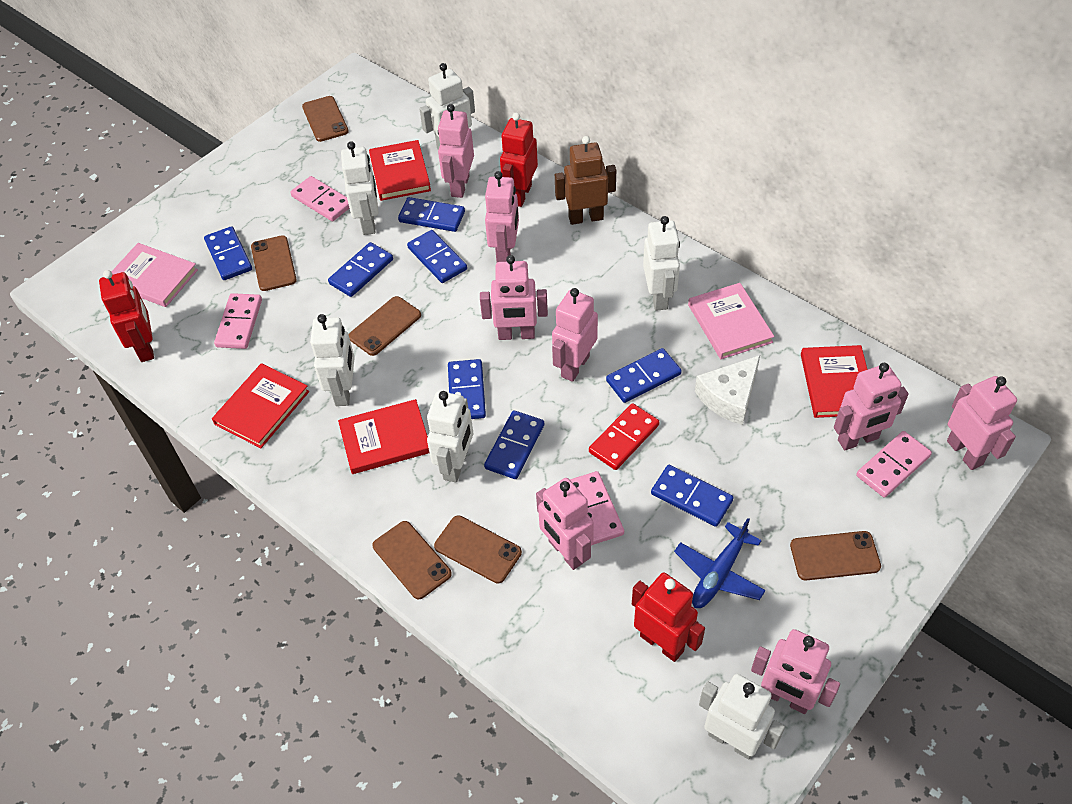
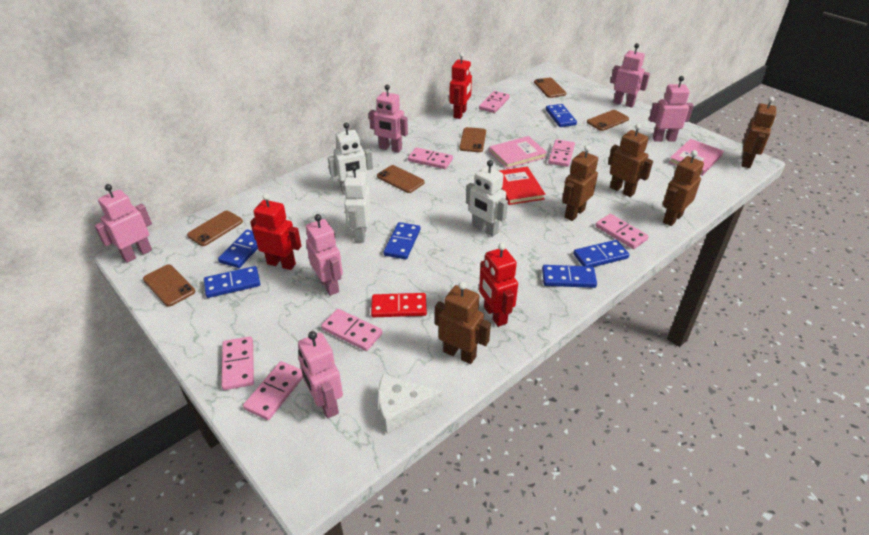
blue domino: 8 -> 6
blue plane: 1 -> 0
brown robot: 1 -> 5
pink domino: 4 -> 7
pink robot: 8 -> 6
red book: 4 -> 1
white robot: 6 -> 3

